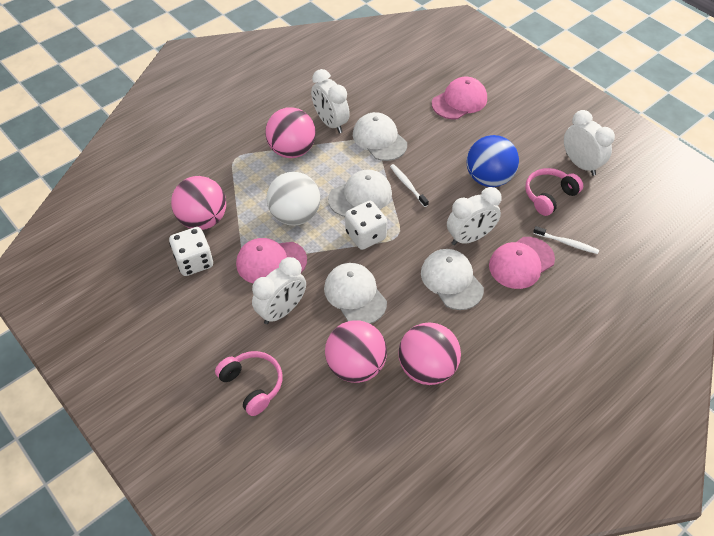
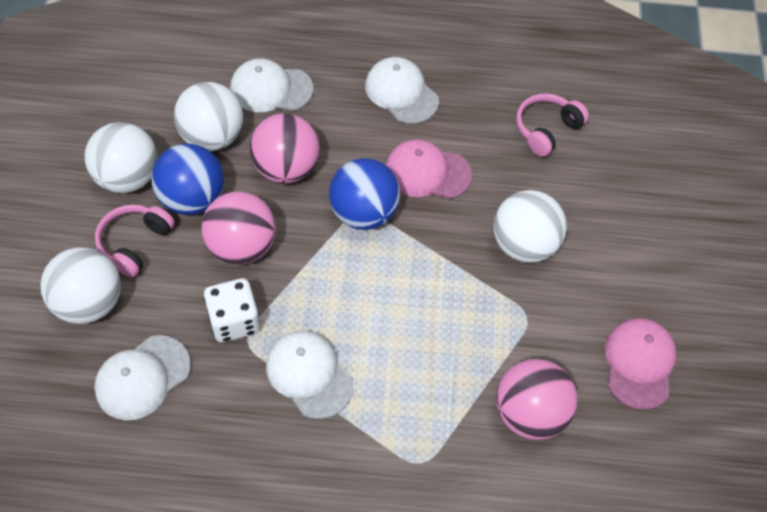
blue ball: 1 -> 2
pink ball: 4 -> 3
pink cap: 3 -> 2
white ball: 1 -> 4
white clock: 4 -> 0
white dice: 2 -> 1
white toothbrush: 2 -> 0

